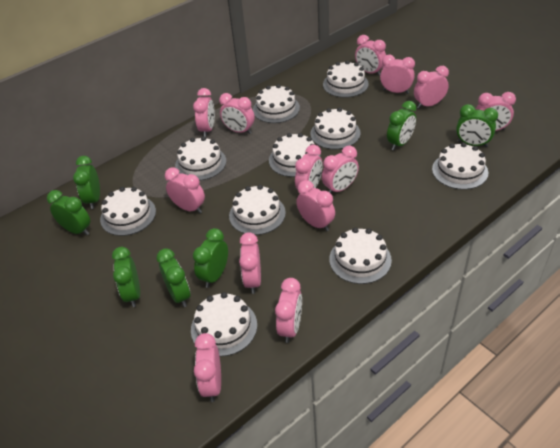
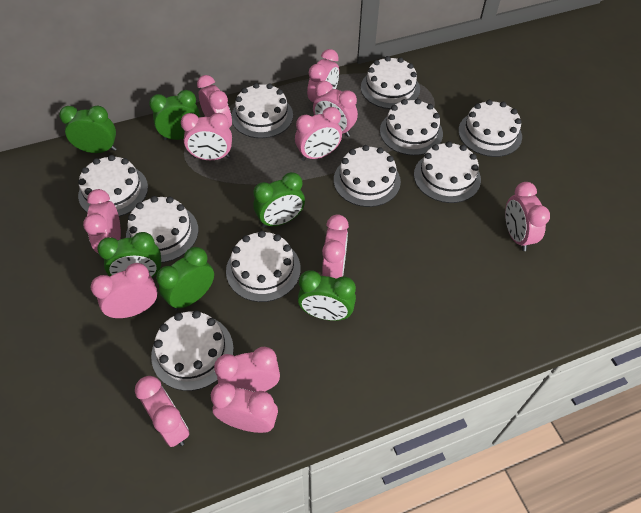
green clock: 7 -> 6
pink clock: 13 -> 12

